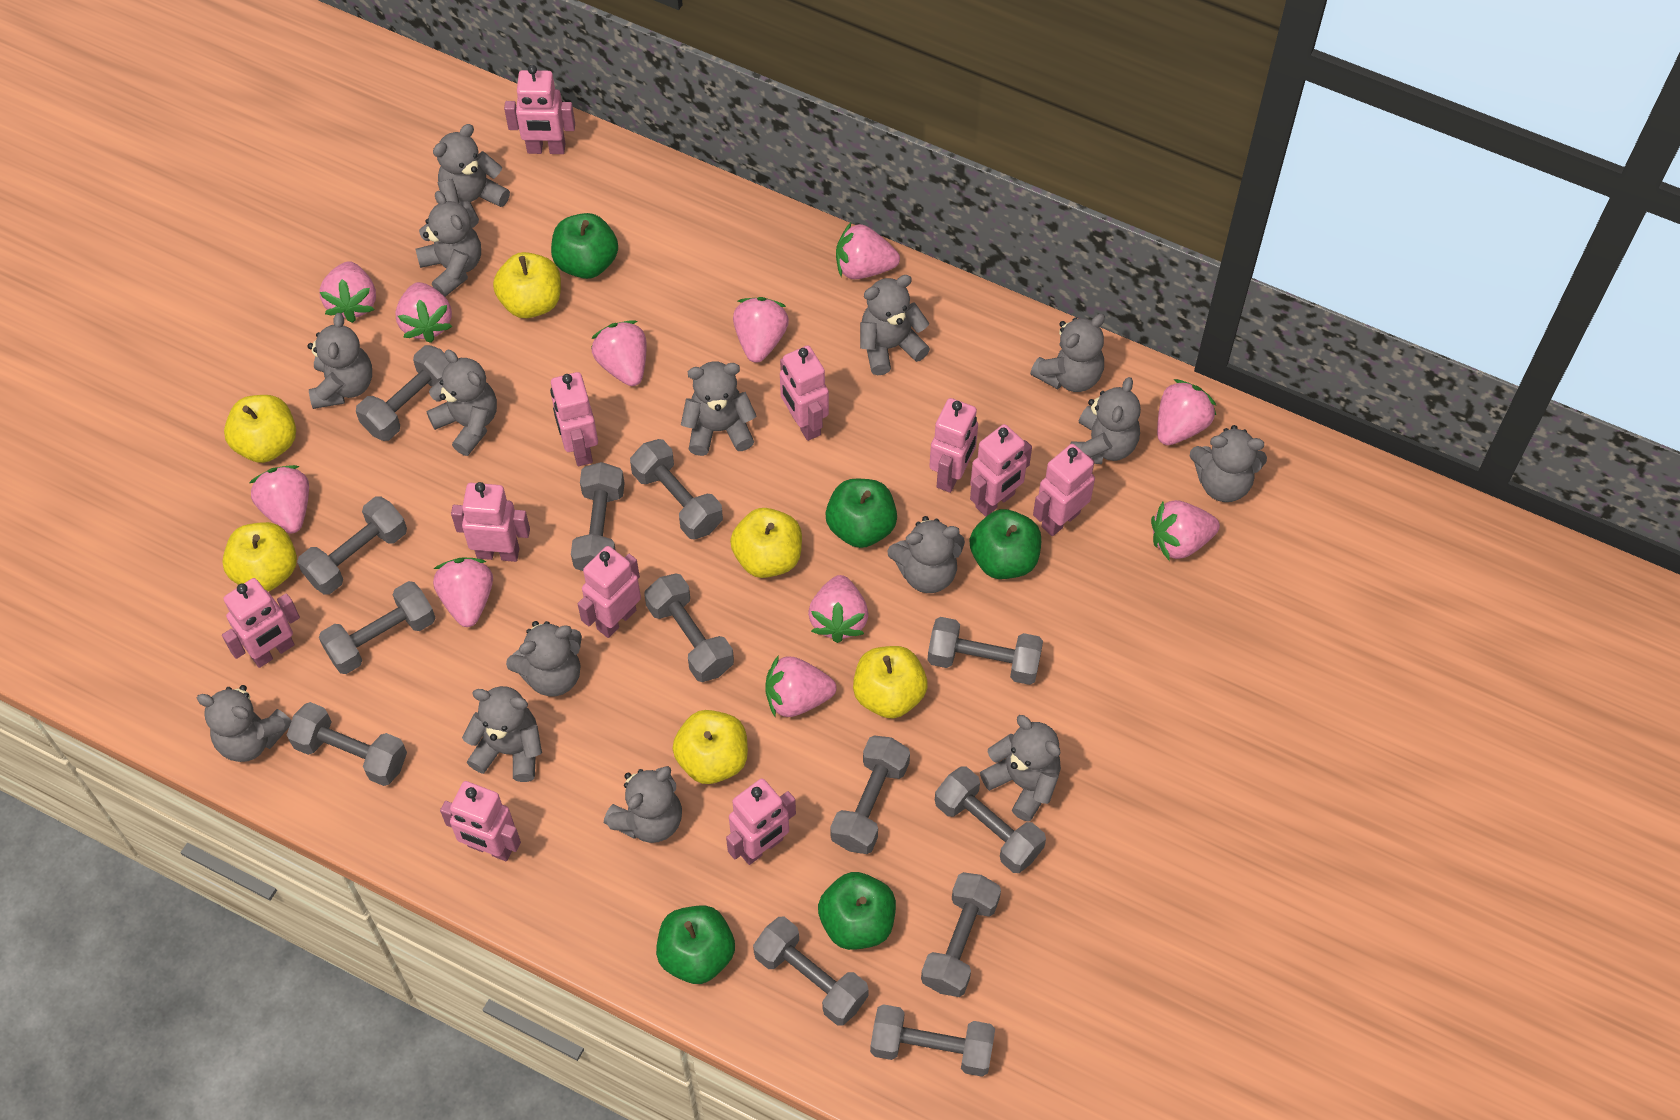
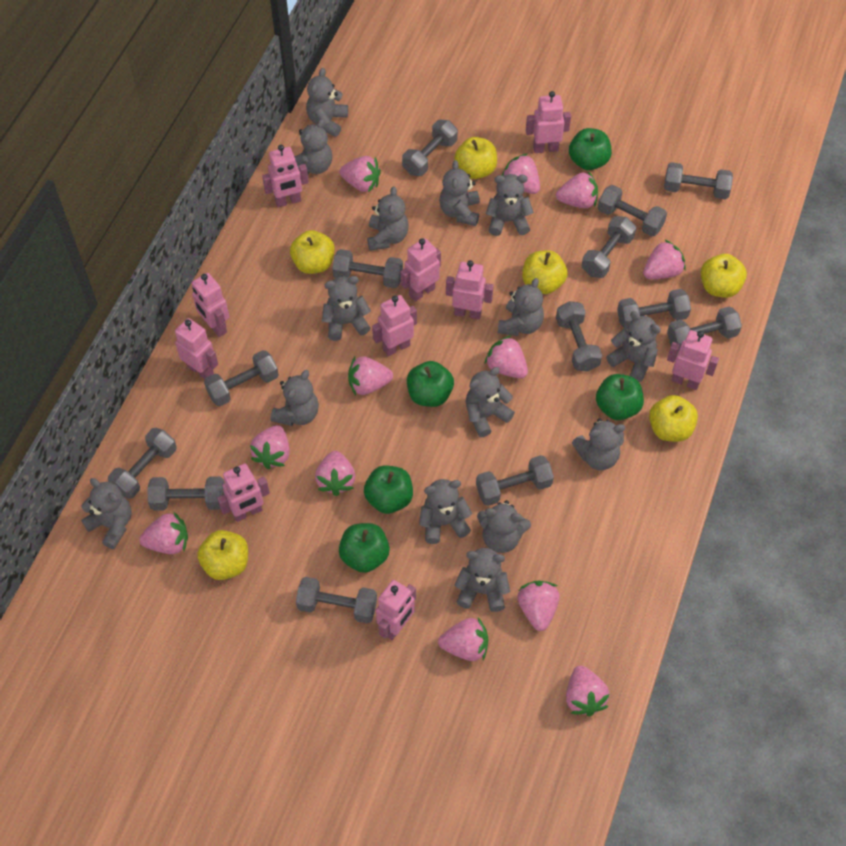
pink robot: 11 -> 10
pink strawberry: 11 -> 12

